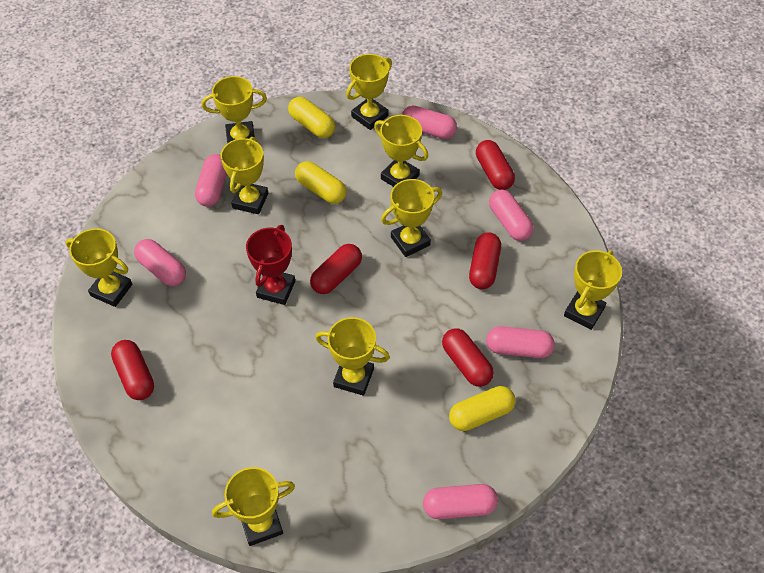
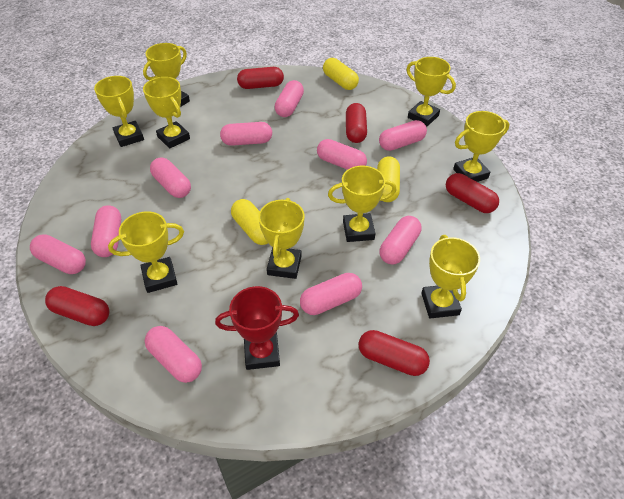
pink capsule: 6 -> 10

